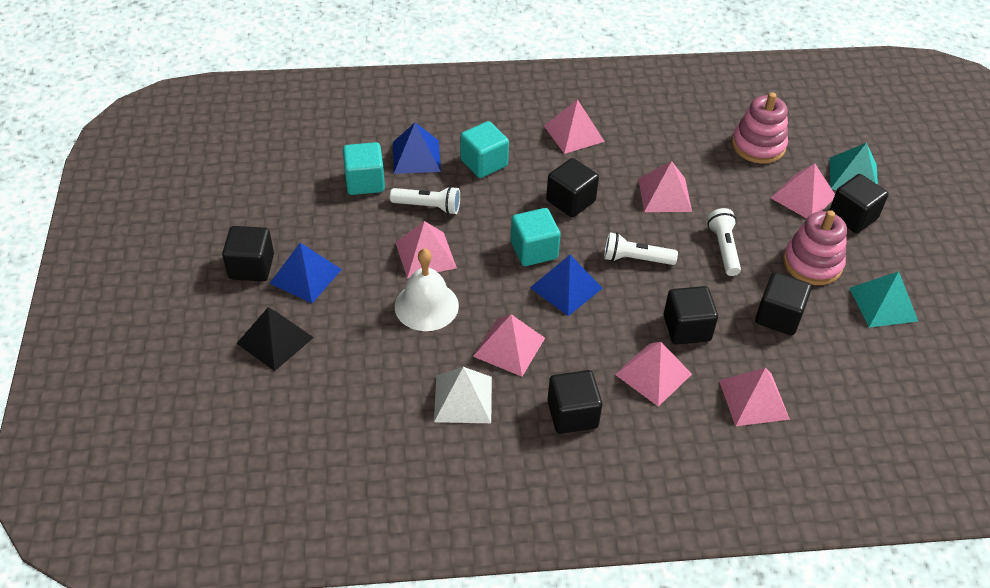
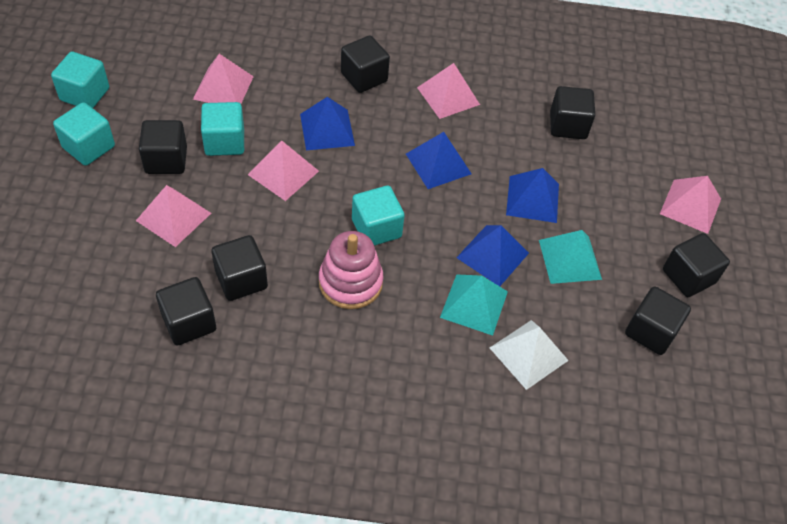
black cube: 6 -> 7
black pyramid: 1 -> 0
blue pyramid: 3 -> 4
pink pyramid: 7 -> 5
pink stacking toy: 2 -> 1
turquoise cube: 3 -> 4
white bell: 1 -> 0
white flashlight: 3 -> 0

